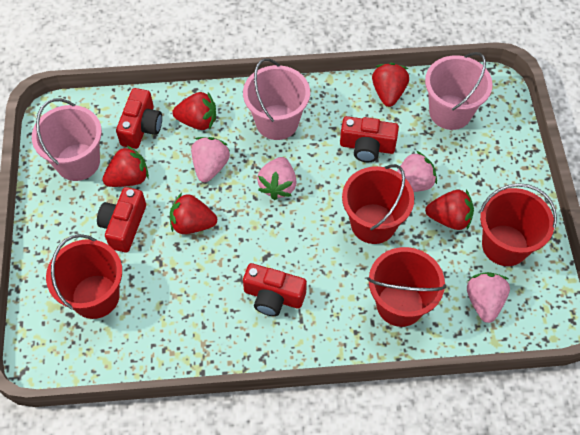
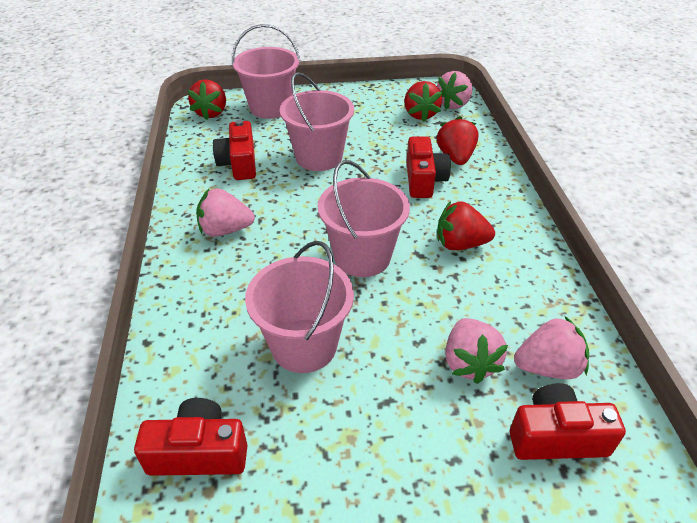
pink bucket: 3 -> 4
red bucket: 4 -> 0
red strawberry: 5 -> 4

